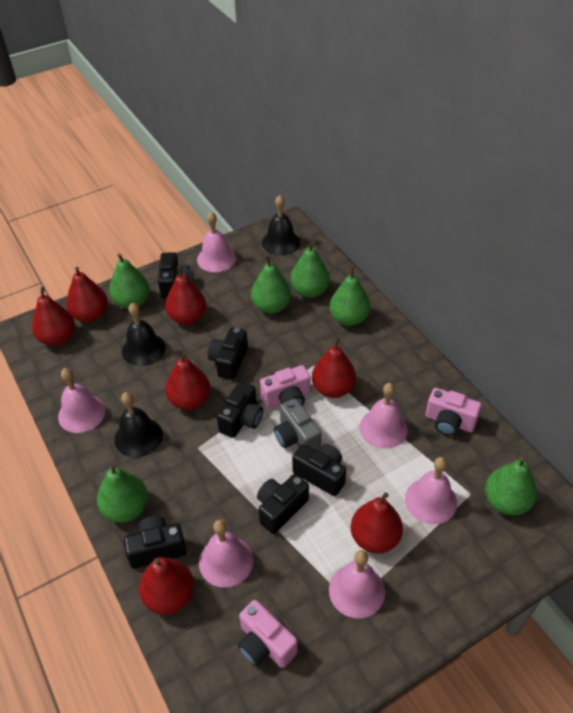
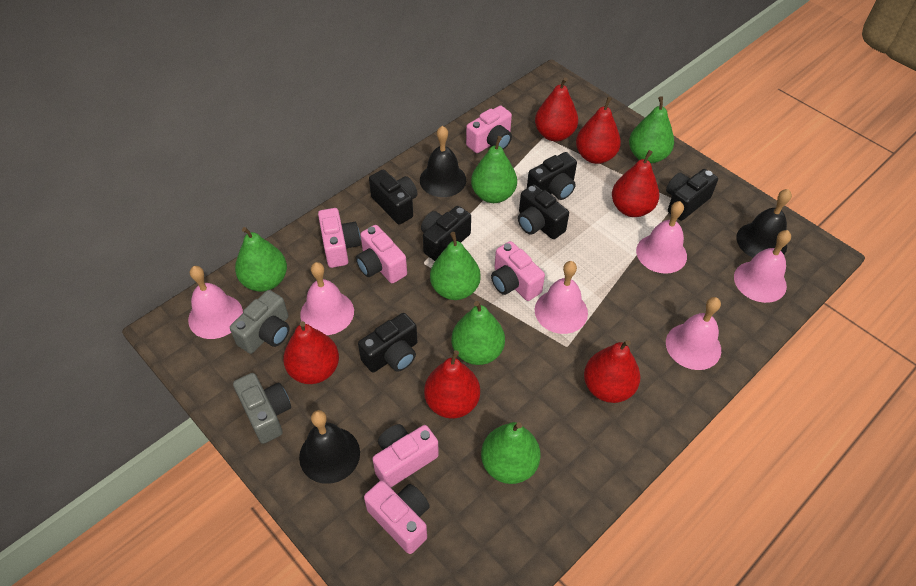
grey camera: 1 -> 2
pink camera: 3 -> 6
red pear: 7 -> 6

